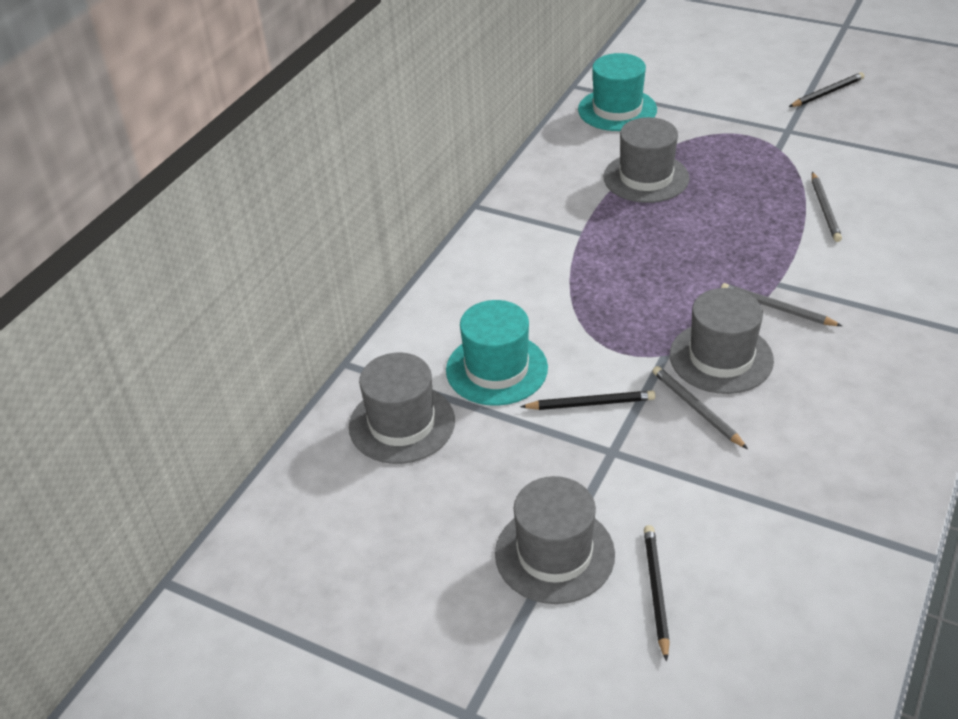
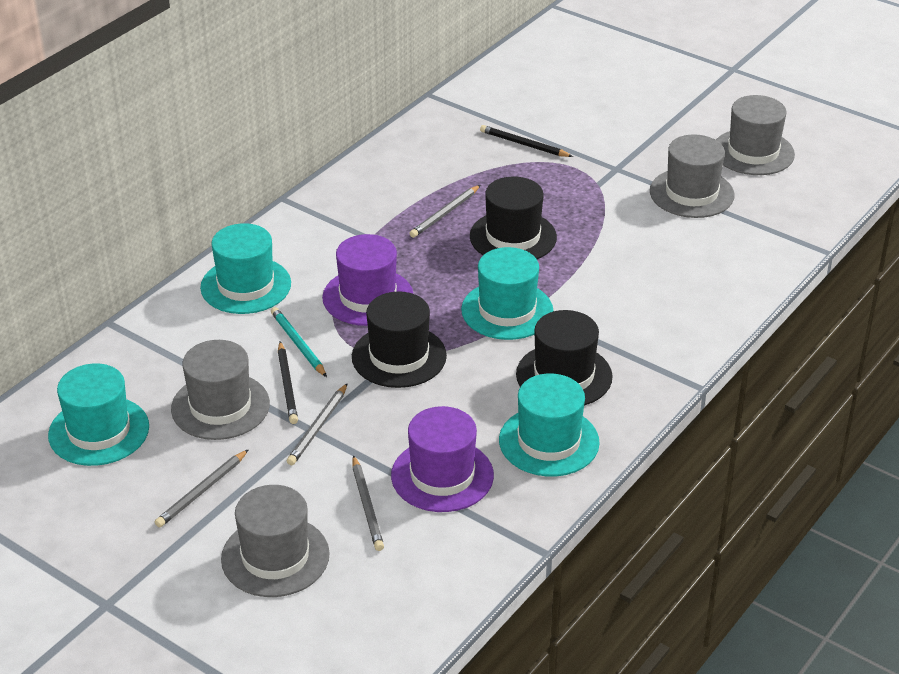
black hat: 0 -> 3
black pencil: 3 -> 2
grey pencil: 3 -> 4
purple hat: 0 -> 2
turquoise hat: 2 -> 4
turquoise pencil: 0 -> 1

